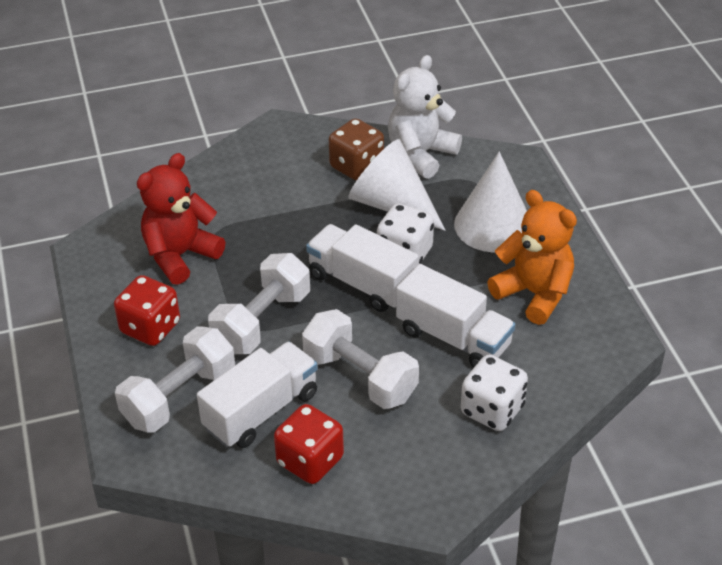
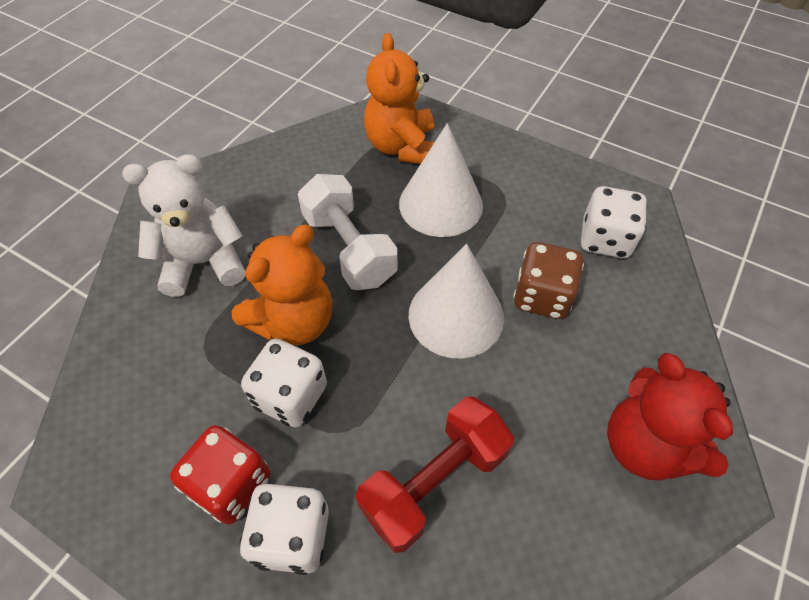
orange teddy bear: 1 -> 2
red dice: 2 -> 1
red dumbbell: 0 -> 1
white dice: 2 -> 3
white dumbbell: 3 -> 1
white truck: 3 -> 0

